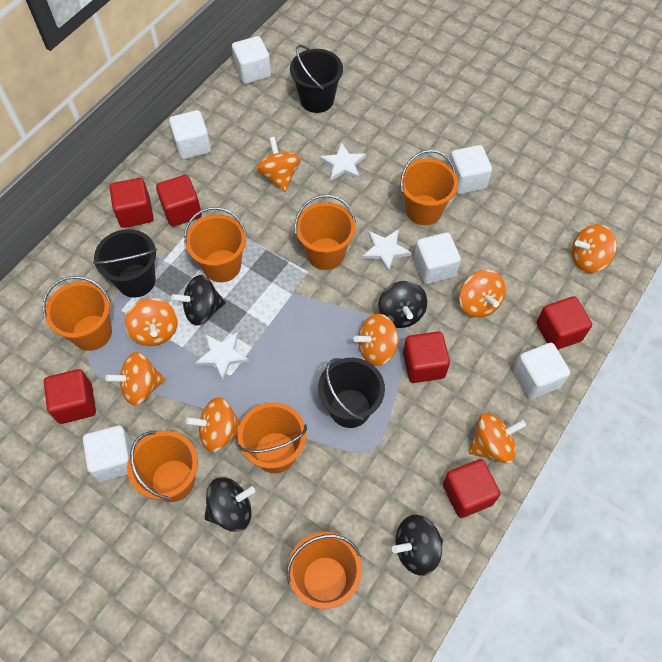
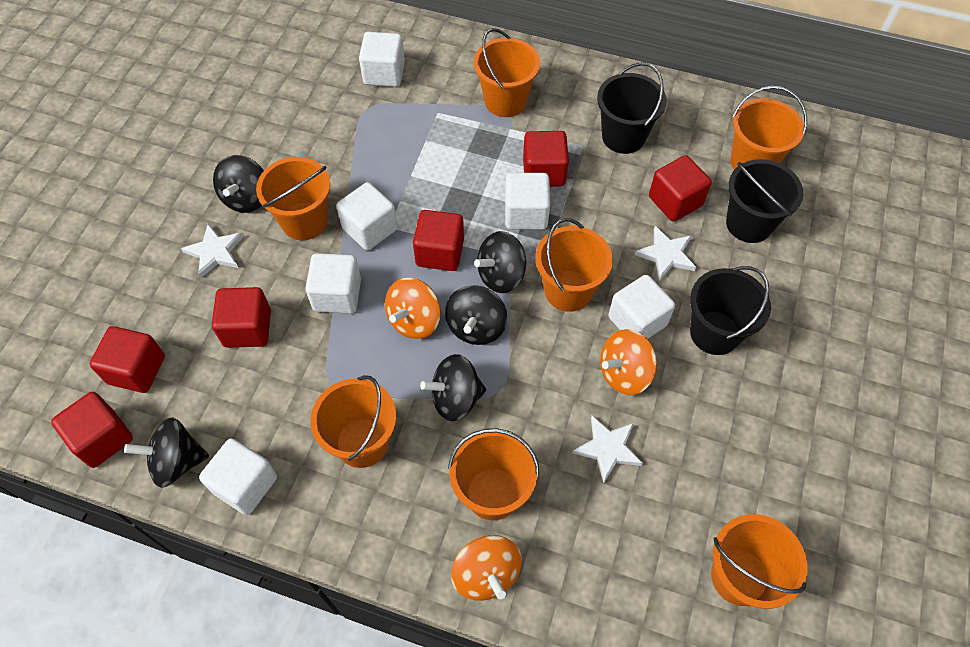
black spinning top: 4 -> 5
orange spinning top: 8 -> 3

